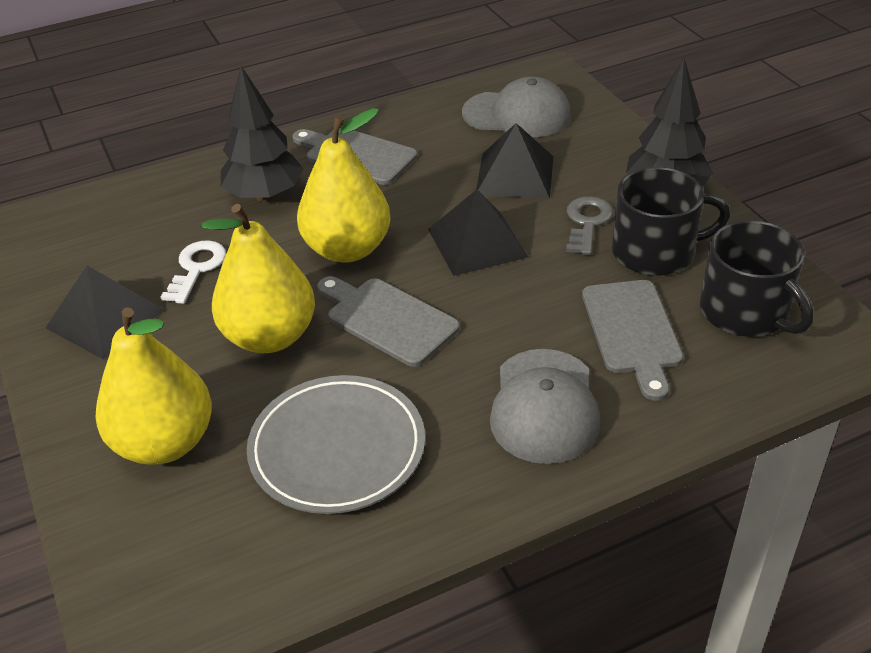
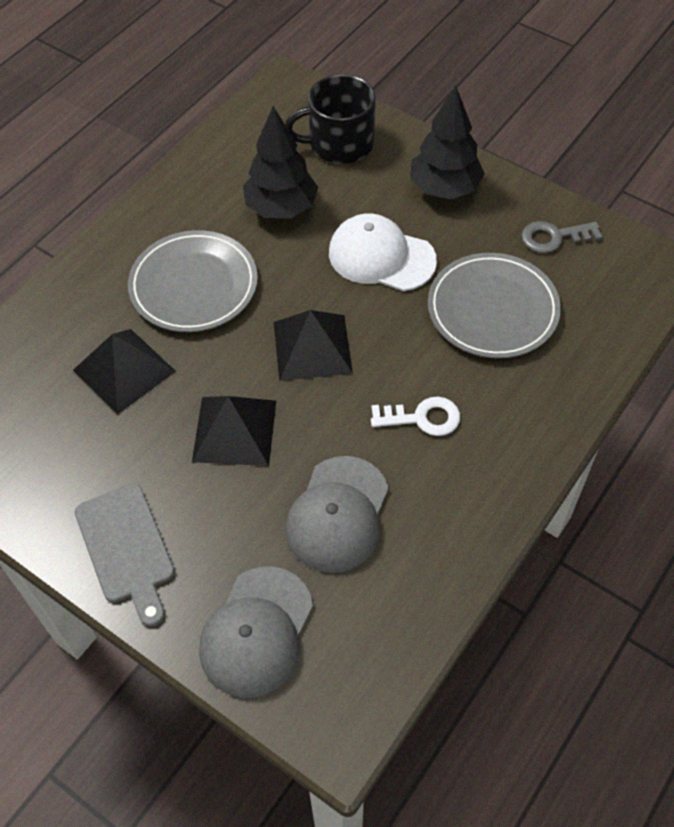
black mug: 2 -> 1
grey cutting board: 3 -> 1
grey plate: 1 -> 2
white cap: 0 -> 1
yellow pear: 3 -> 0

